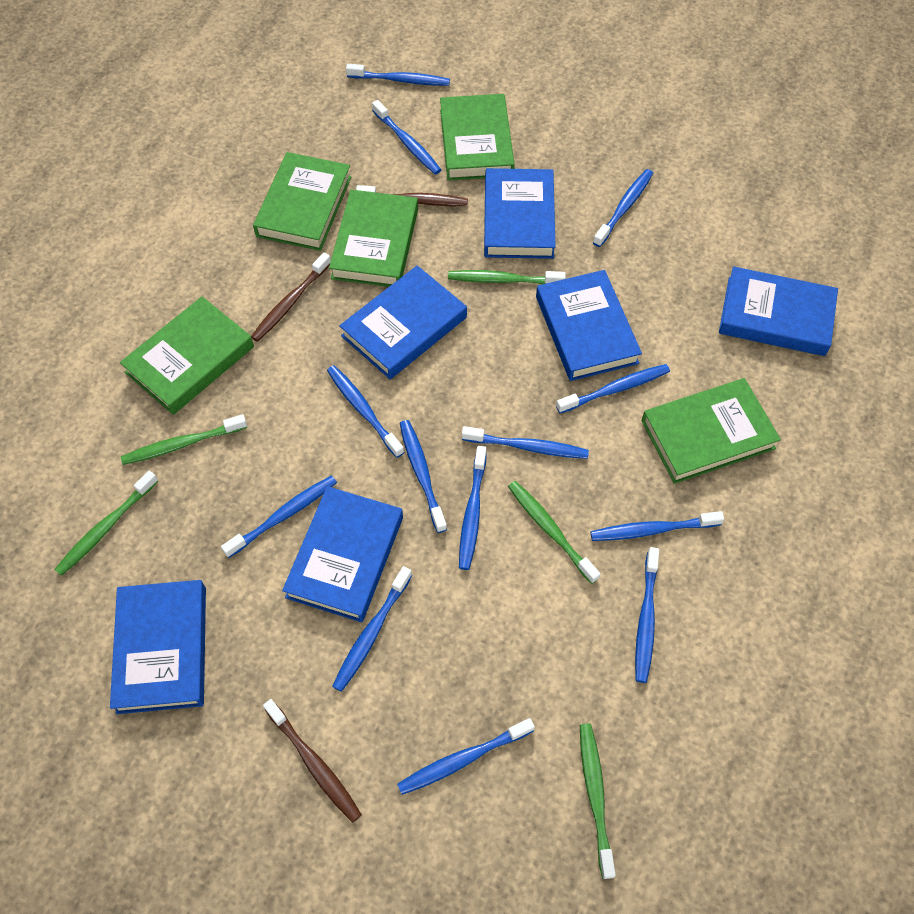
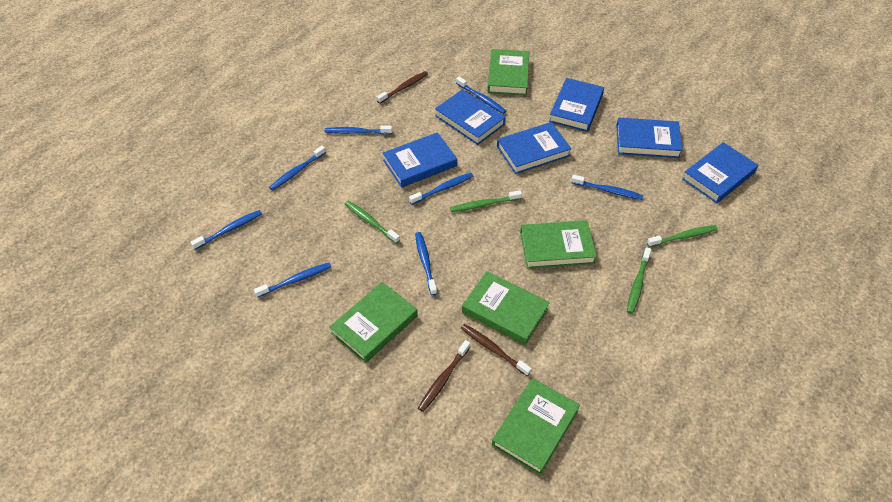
blue toothbrush: 13 -> 8
green toothbrush: 5 -> 4

